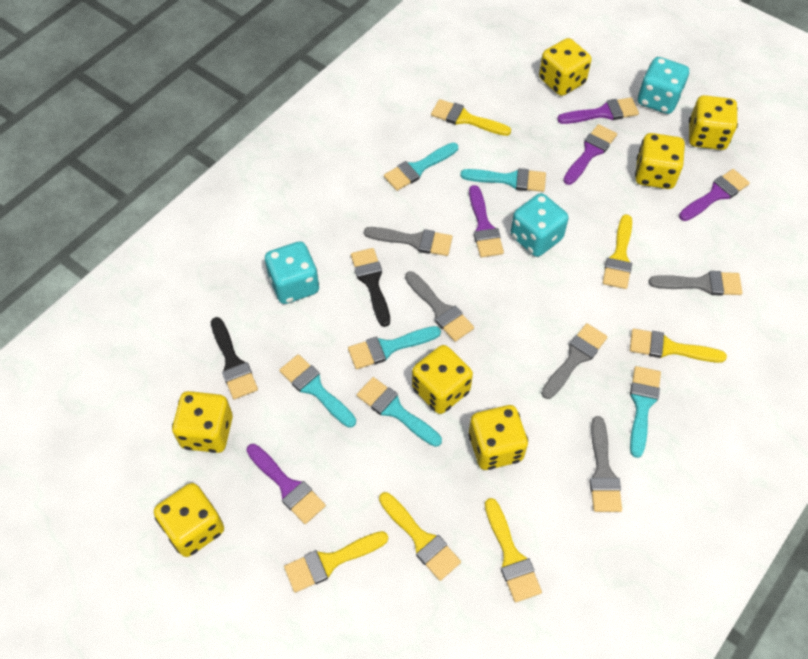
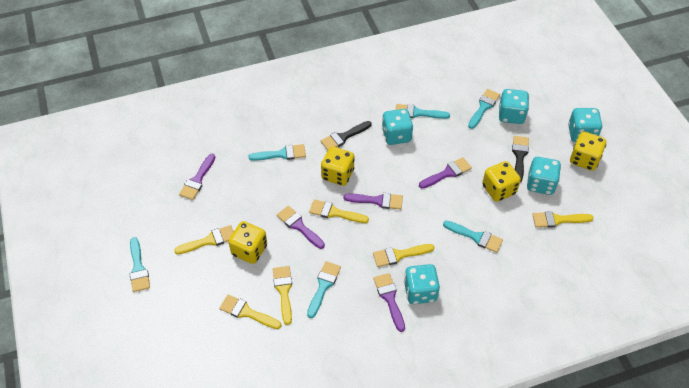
grey brush: 5 -> 0
turquoise dice: 3 -> 5
yellow dice: 7 -> 4

